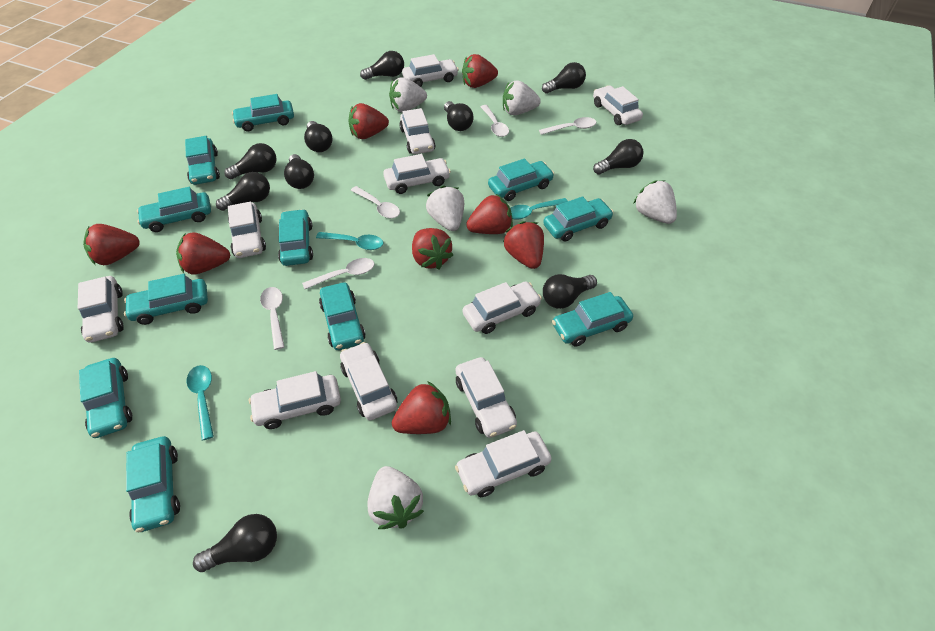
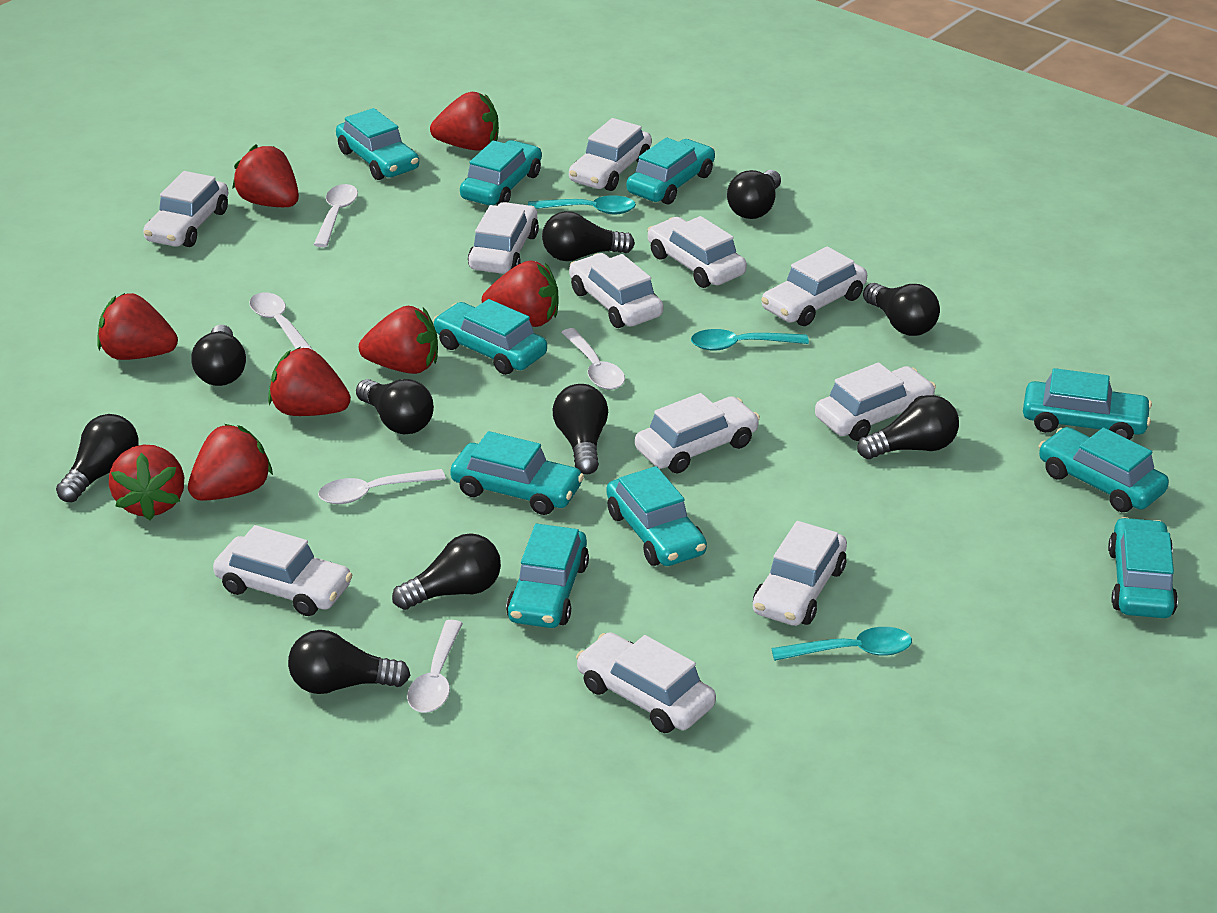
turquoise car: 11 -> 10
white strawberry: 5 -> 0

